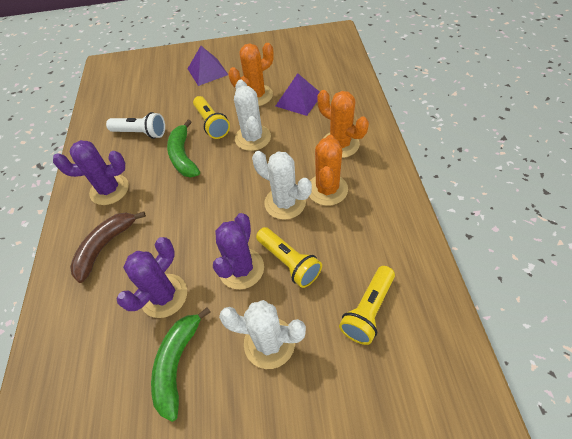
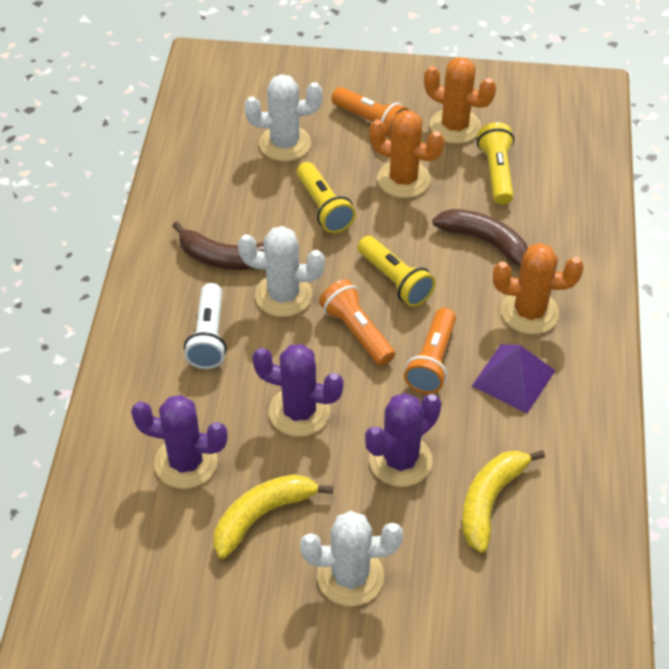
brown banana: 1 -> 2
green banana: 2 -> 0
orange flashlight: 0 -> 3
purple pyramid: 2 -> 1
yellow banana: 0 -> 2

